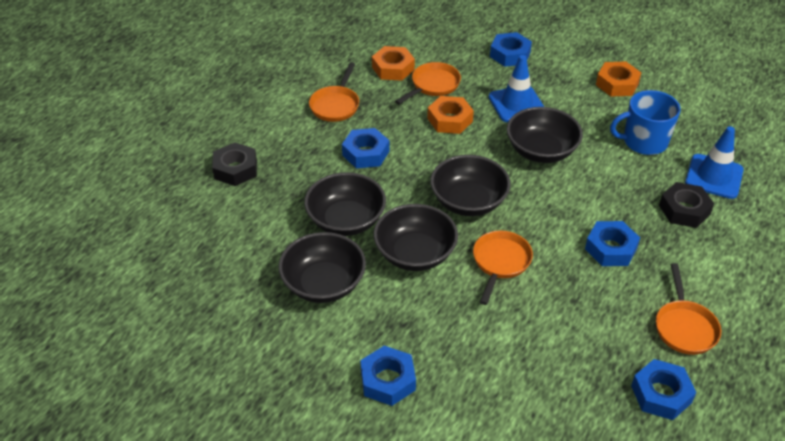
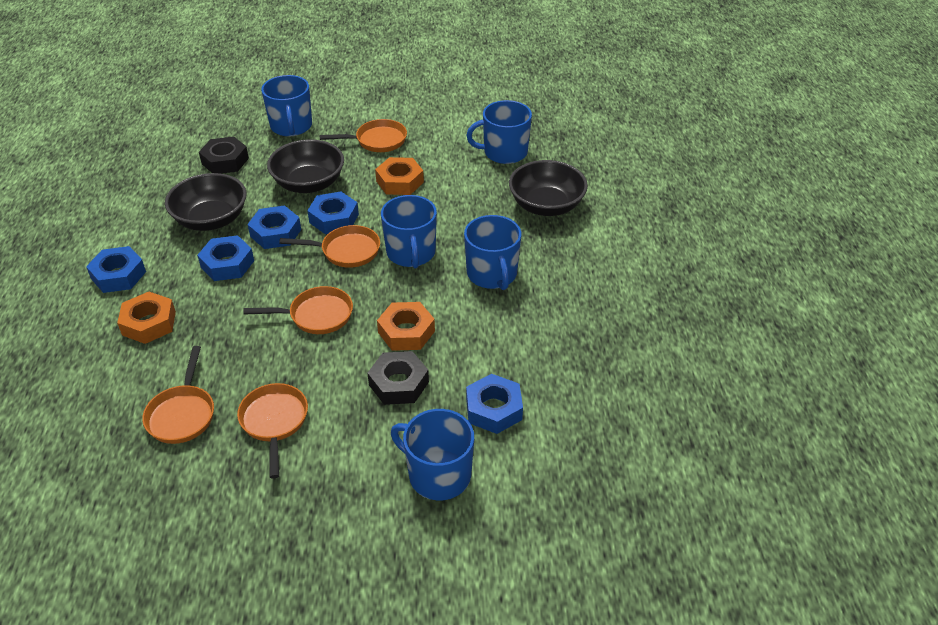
black bowl: 5 -> 3
blue mug: 1 -> 5
blue traffic cone: 2 -> 0
orange pan: 4 -> 5

